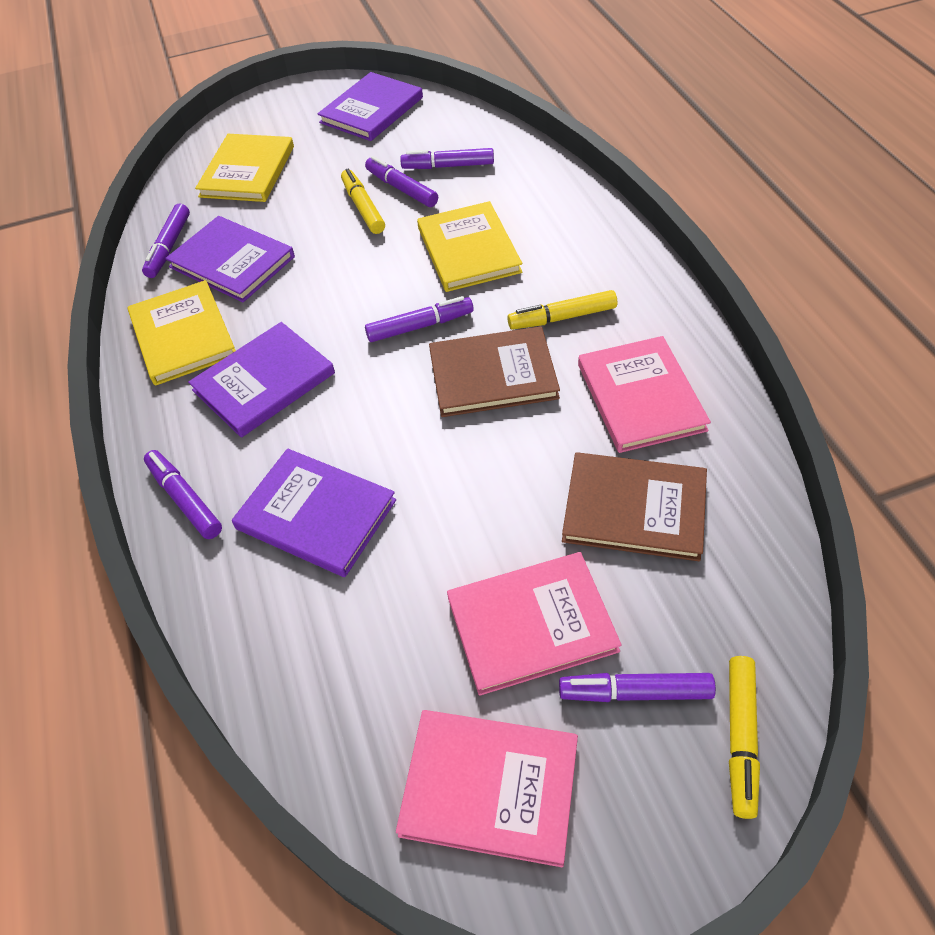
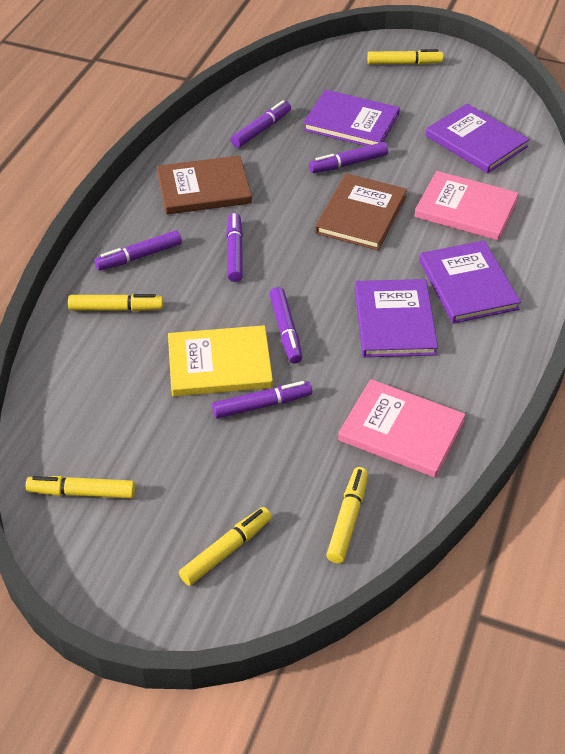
pink book: 3 -> 2
yellow book: 3 -> 1
yellow marker: 3 -> 5

